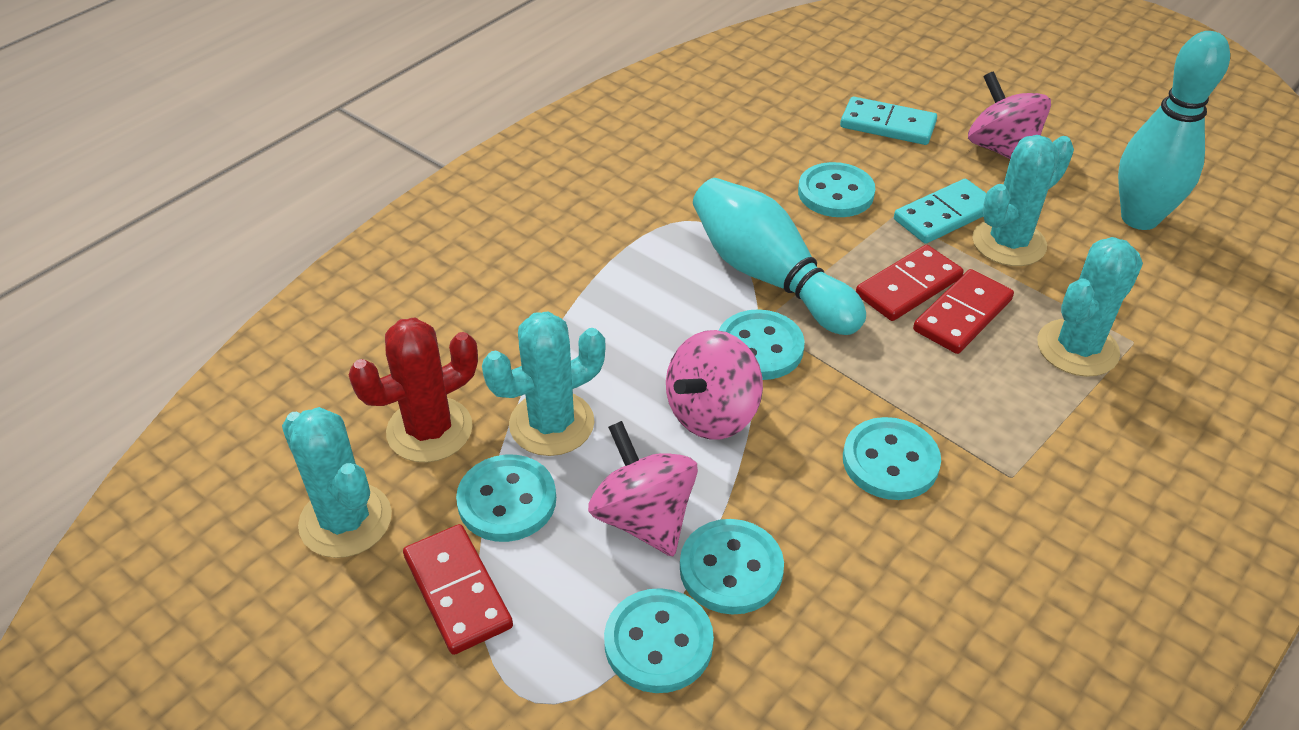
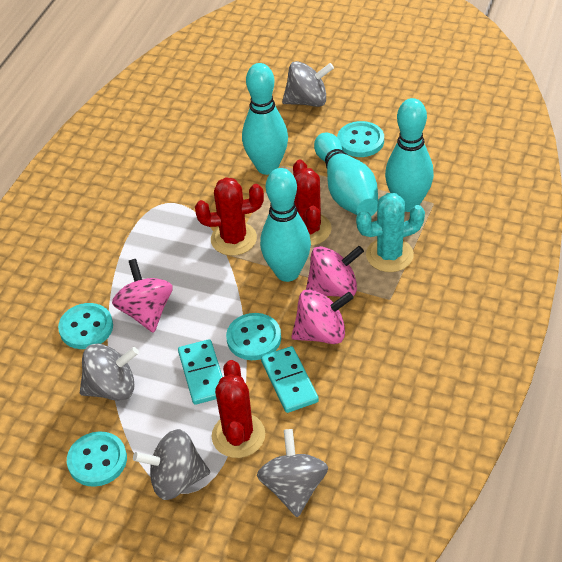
grey spinning top: 0 -> 4
red cactus: 1 -> 3
red domino: 3 -> 0
turquoise bowling pin: 2 -> 4
turquoise button: 6 -> 4
turquoise cactus: 4 -> 1

